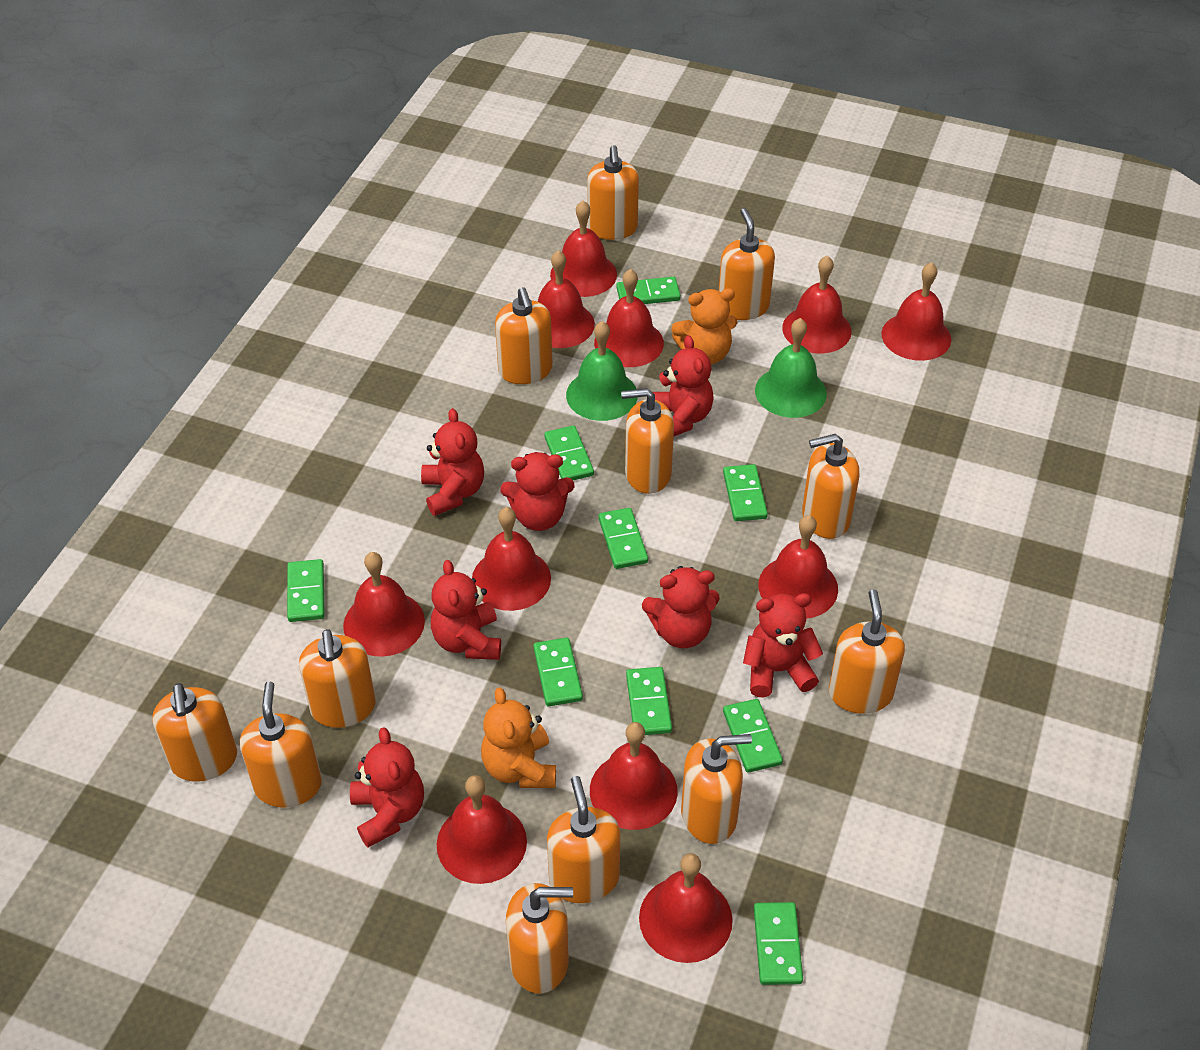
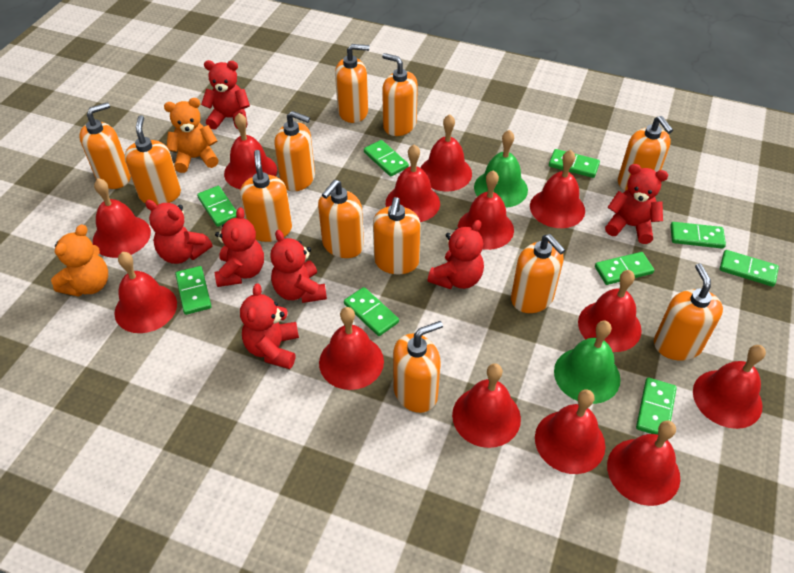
red bell: 11 -> 13

